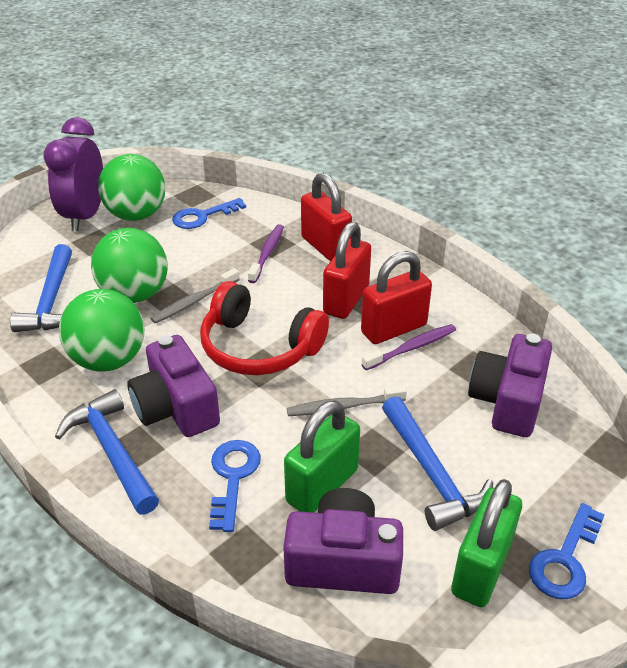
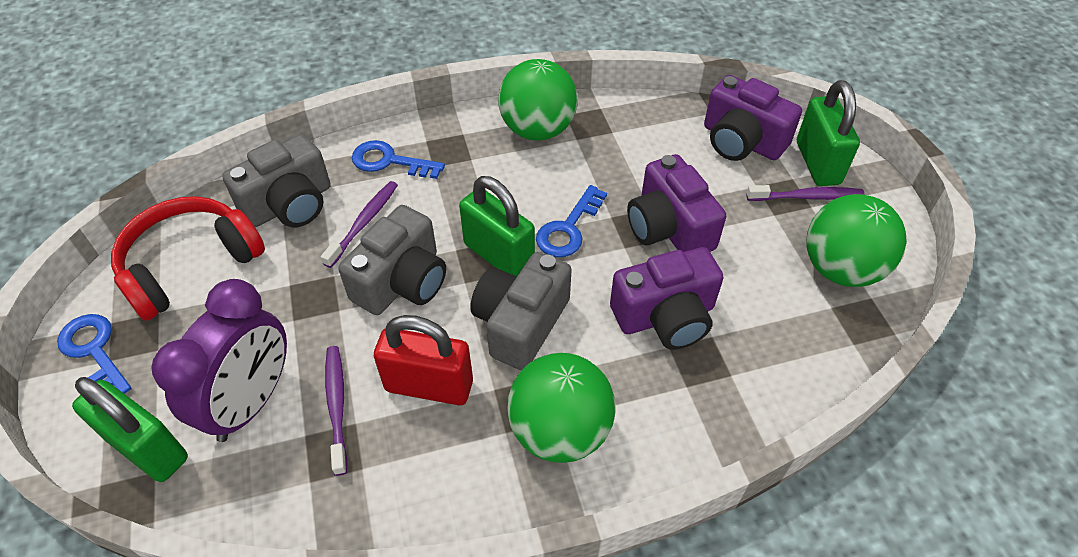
blue hammer: 3 -> 0
green padlock: 2 -> 3
grey camera: 0 -> 3
grey toothbrush: 2 -> 0
purple toothbrush: 2 -> 3
red padlock: 3 -> 1

